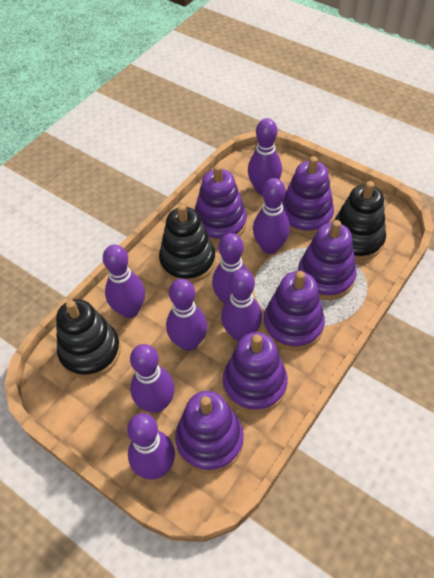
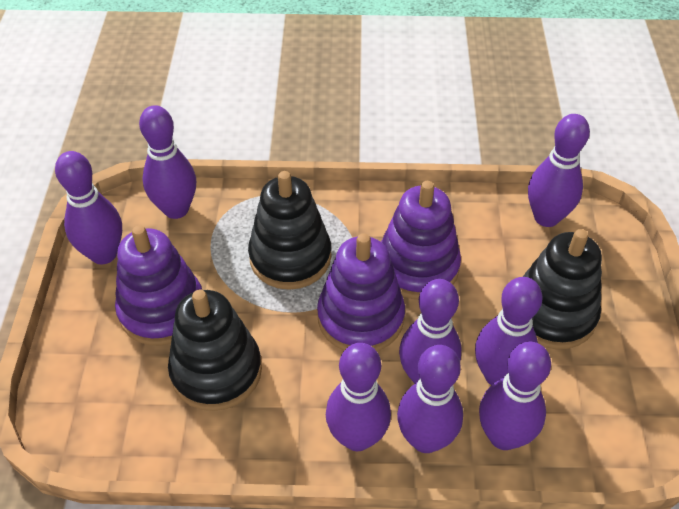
purple stacking toy: 6 -> 3

